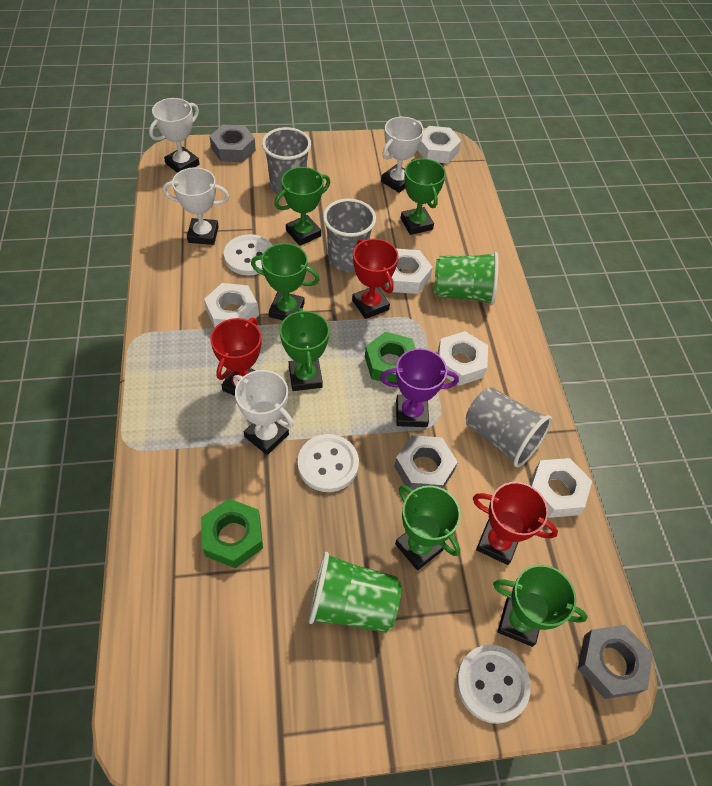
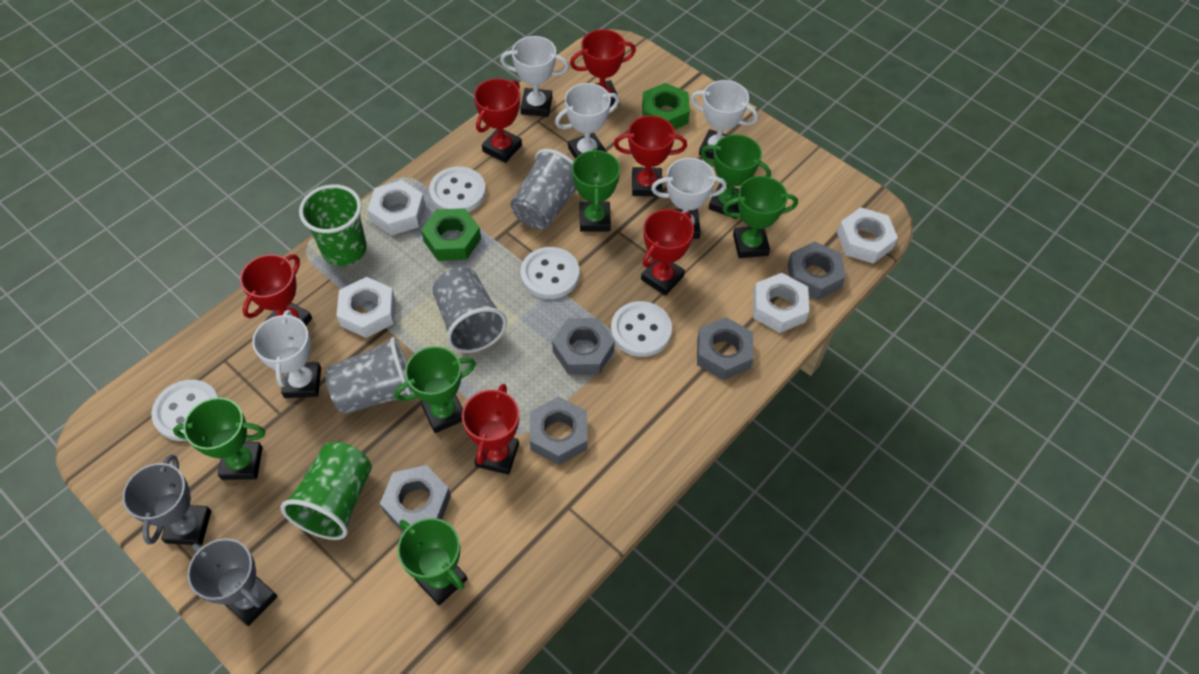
grey nut: 3 -> 5
grey trophy: 0 -> 2
purple trophy: 1 -> 0
red trophy: 3 -> 6
white button: 3 -> 4
white nut: 5 -> 4
white trophy: 4 -> 5

